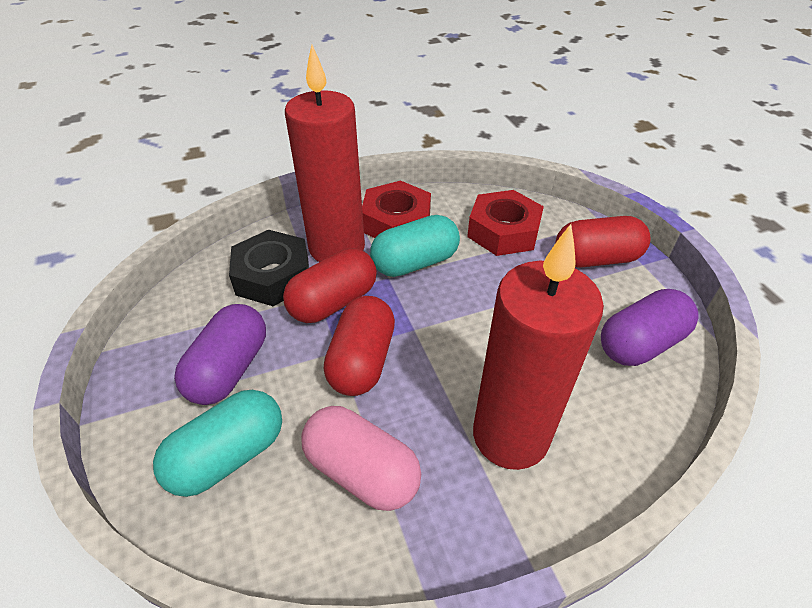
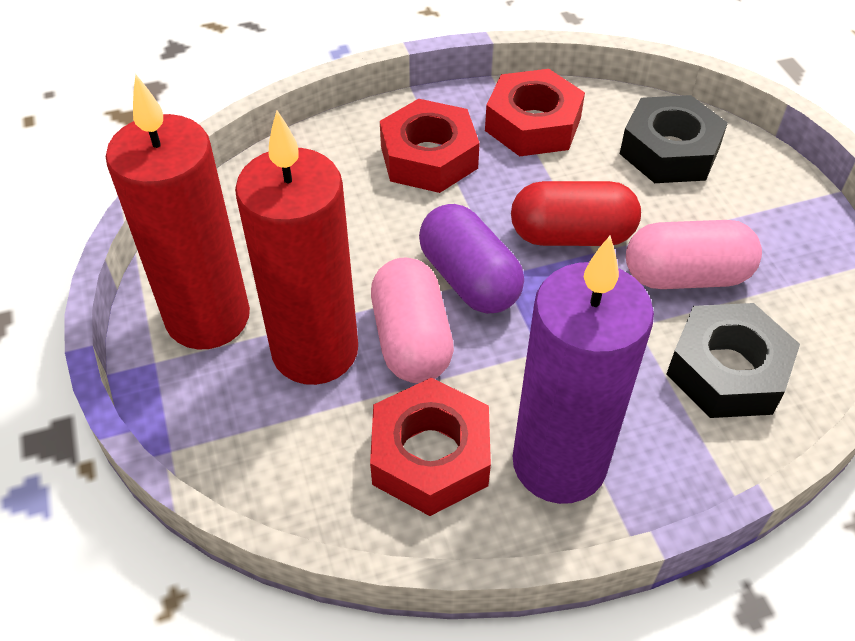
black nut: 1 -> 2
pink capsule: 1 -> 2
purple candle: 0 -> 1
purple capsule: 2 -> 1
red capsule: 3 -> 1
red nut: 2 -> 3
turquoise capsule: 2 -> 0

